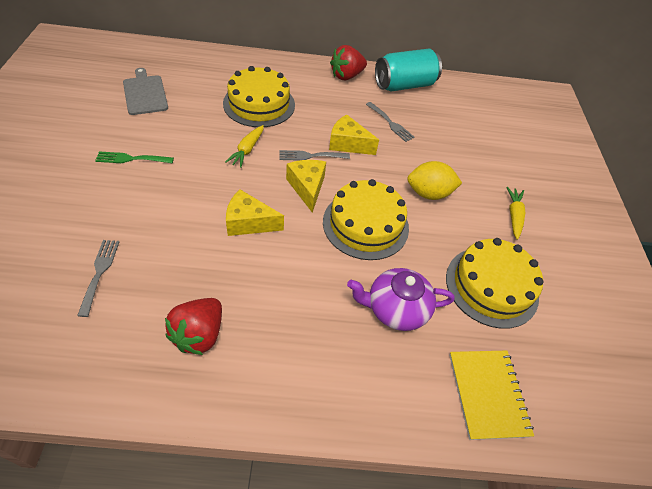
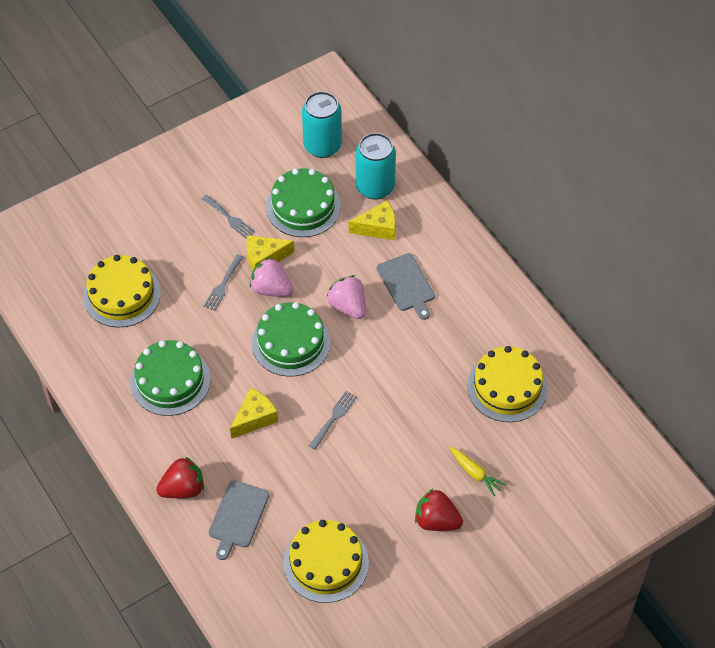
green cake: 0 -> 3
green fork: 1 -> 0
grey cutting board: 1 -> 2
pink strawberry: 0 -> 2
purple teapot: 1 -> 0
turquoise can: 1 -> 2
yellow carrot: 2 -> 1
yellow lemon: 1 -> 0
yellow notebook: 1 -> 0

